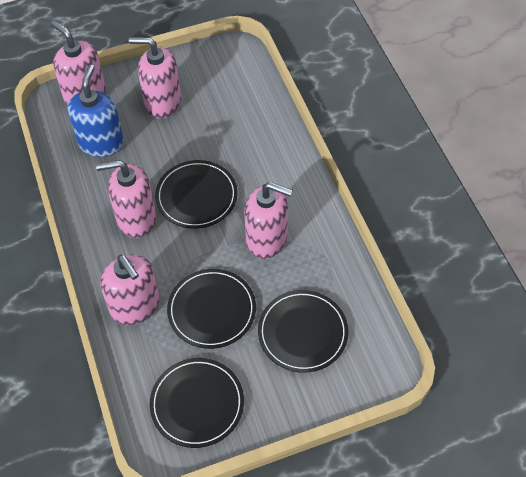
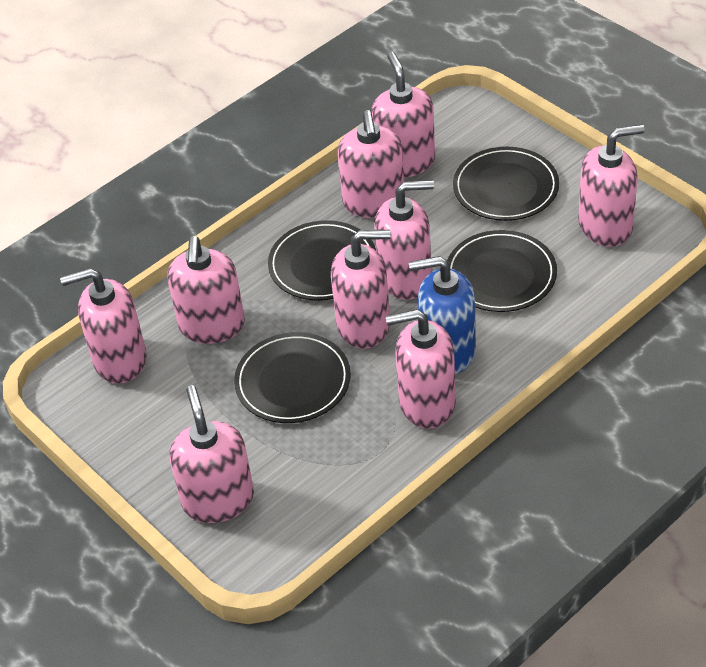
pink soap dispenser: 5 -> 9

